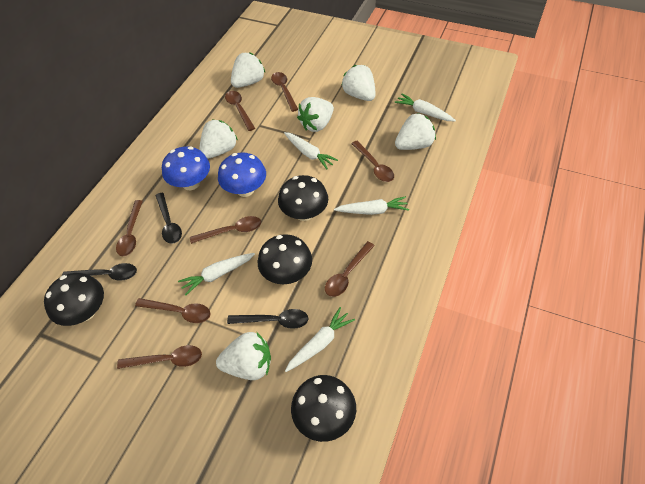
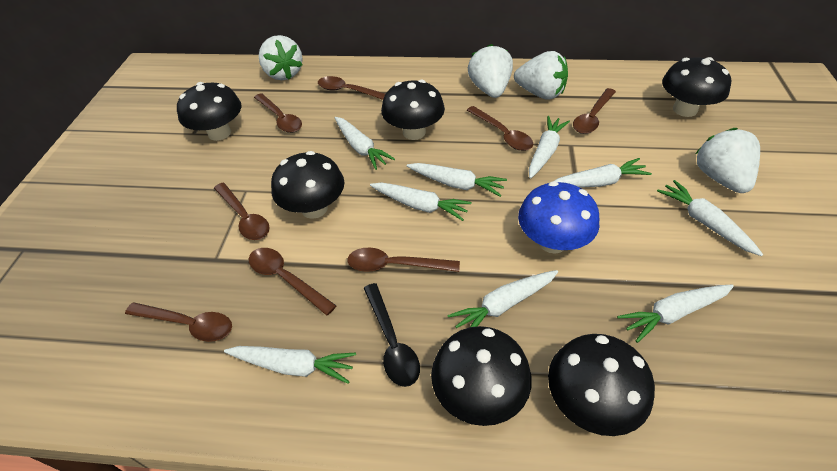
black mushroom: 4 -> 6
black spoon: 3 -> 1
blue mushroom: 2 -> 1
white carrot: 5 -> 9
white strawberry: 6 -> 4

